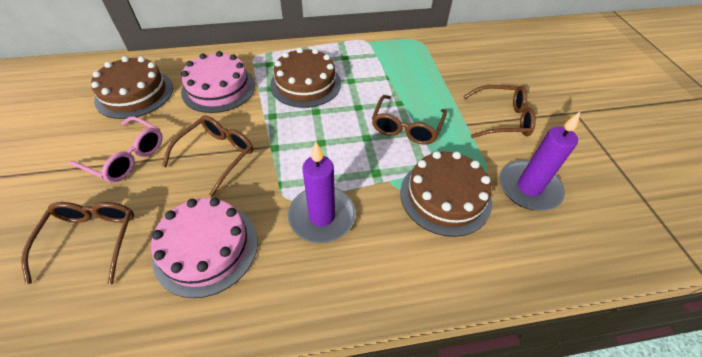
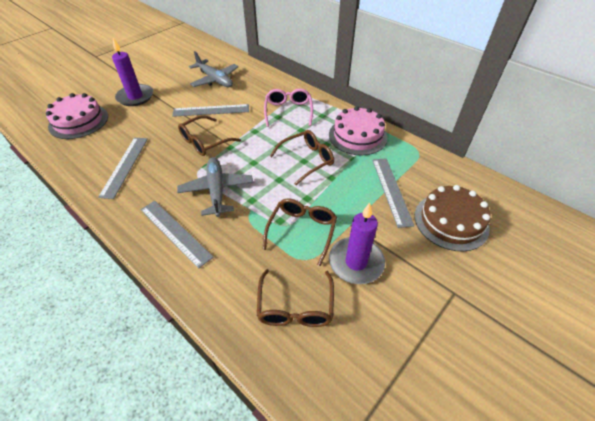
brown cake: 3 -> 1
grey plane: 0 -> 2
grey ruler: 0 -> 4

